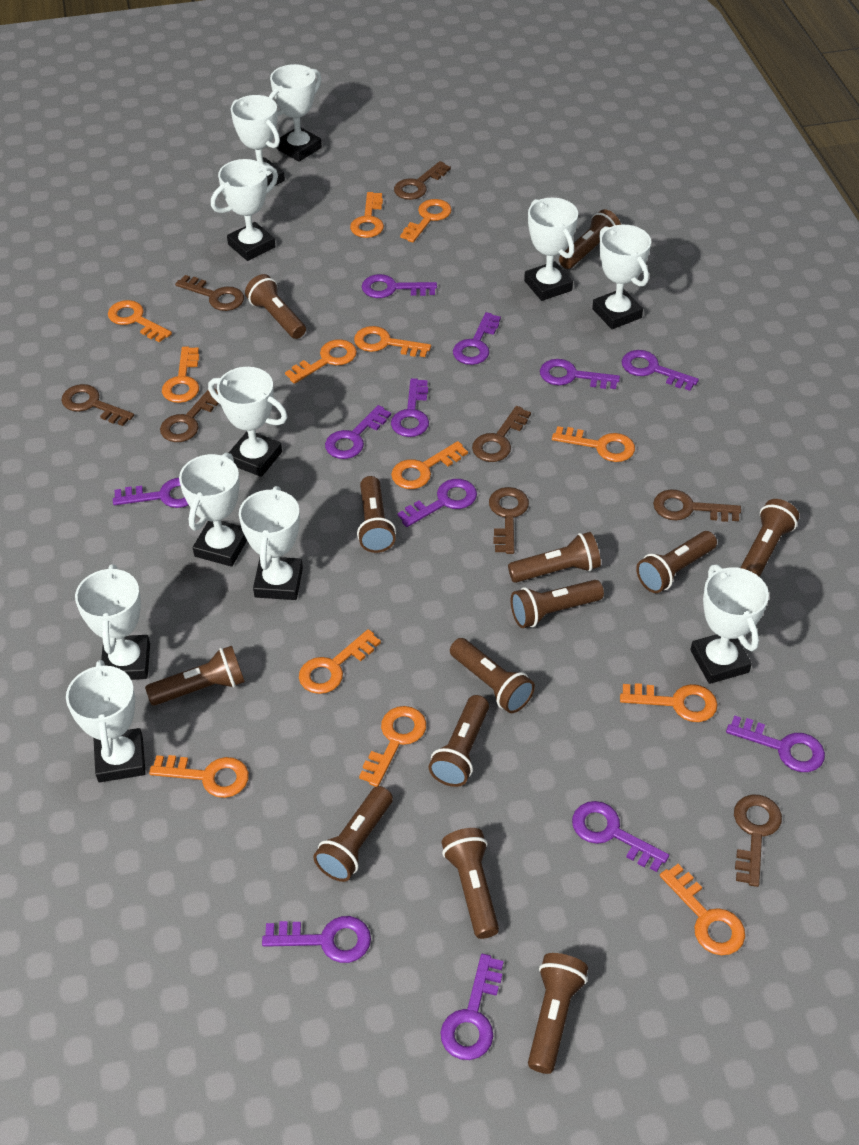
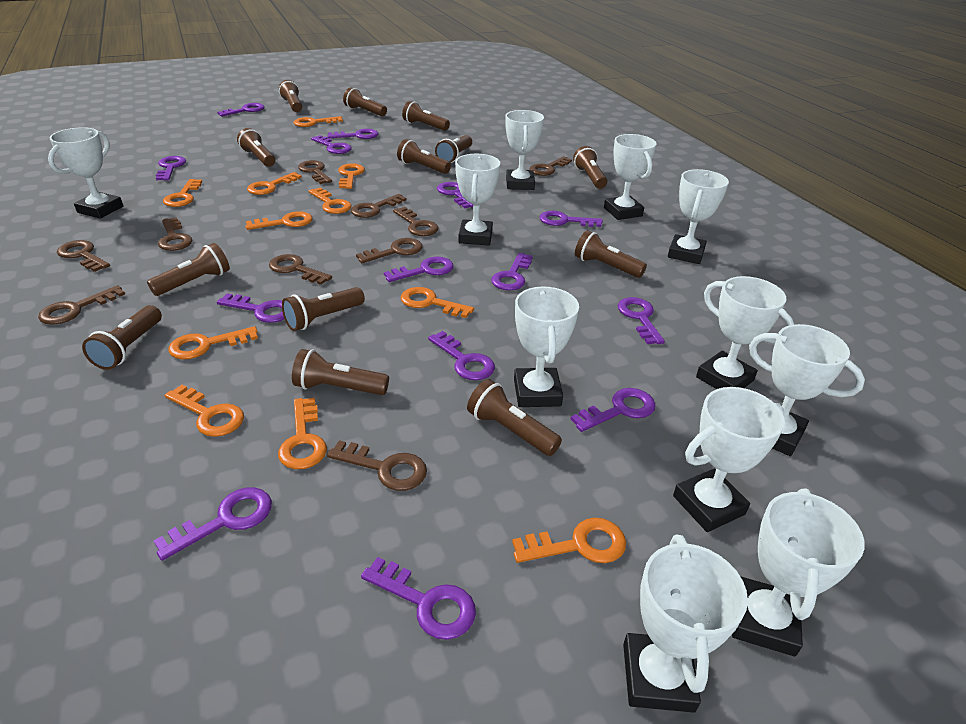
brown key: 8 -> 10
orange key: 13 -> 11
purple key: 12 -> 14

